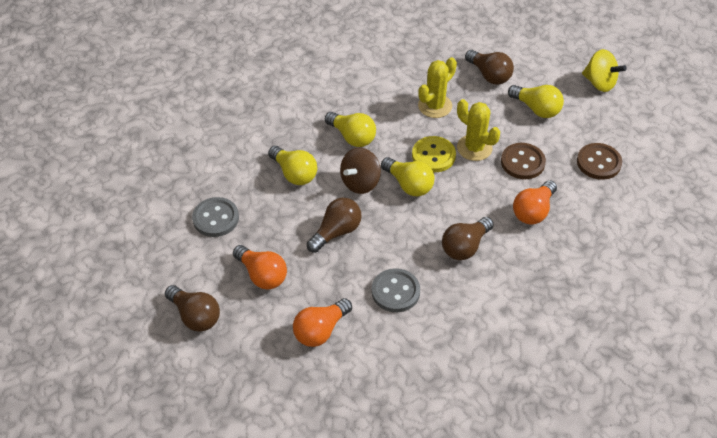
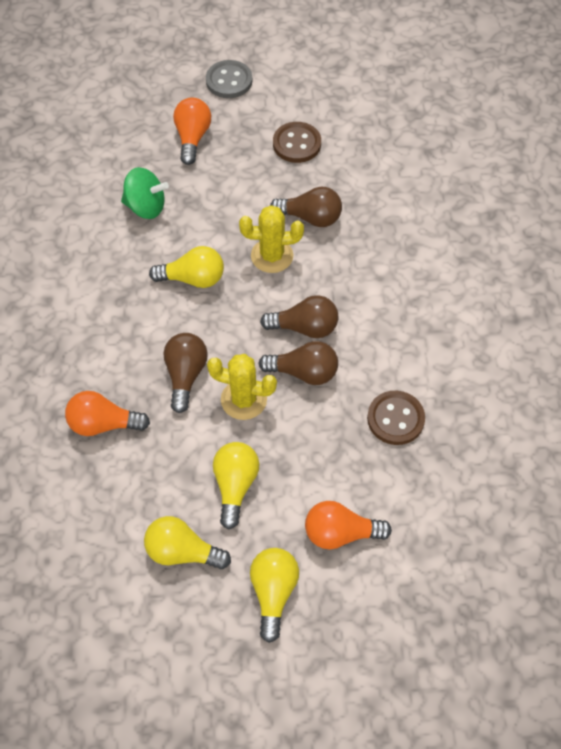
brown spinning top: 1 -> 0
green spinning top: 0 -> 1
grey button: 2 -> 1
yellow button: 1 -> 0
yellow spinning top: 1 -> 0

